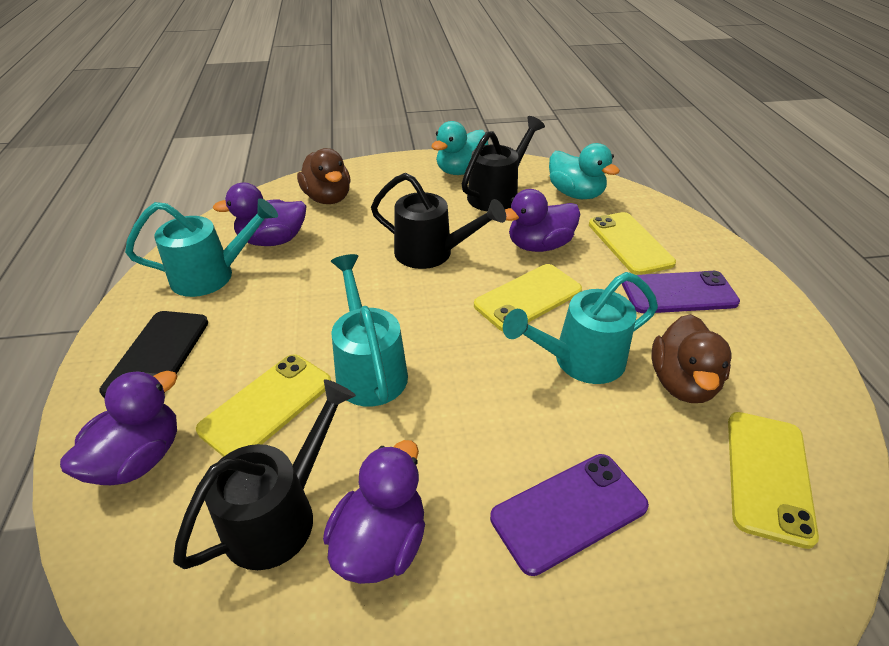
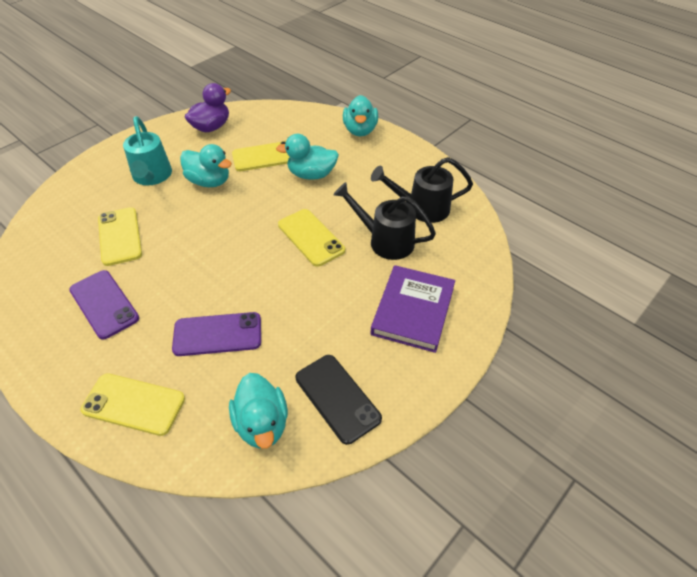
black watering can: 3 -> 2
brown duck: 2 -> 0
purple book: 0 -> 1
purple duck: 4 -> 1
turquoise duck: 2 -> 4
turquoise watering can: 3 -> 1

